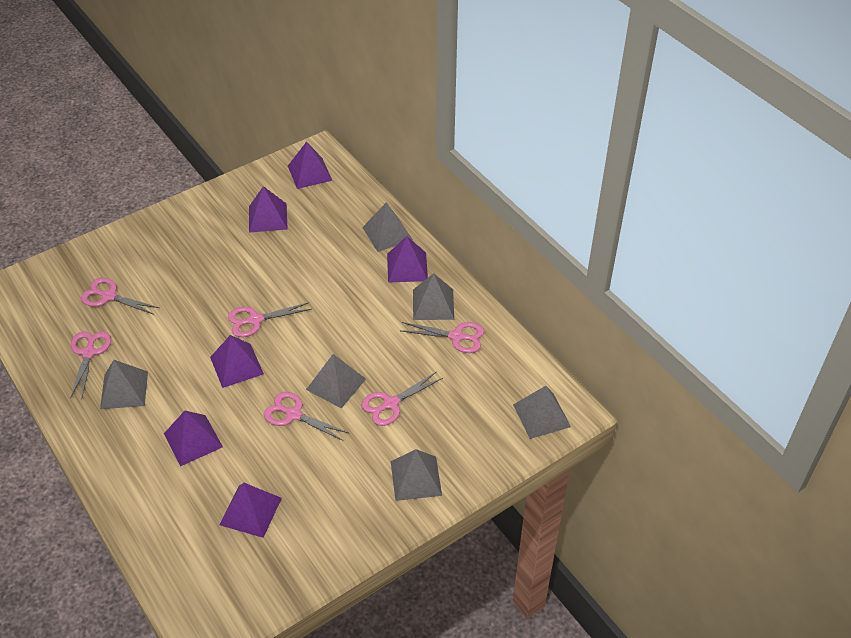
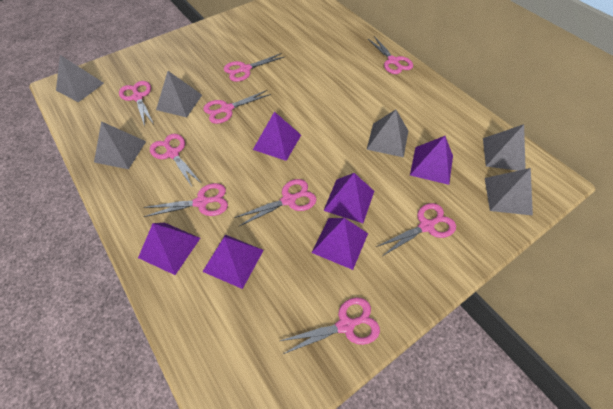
pink scissors: 6 -> 9

